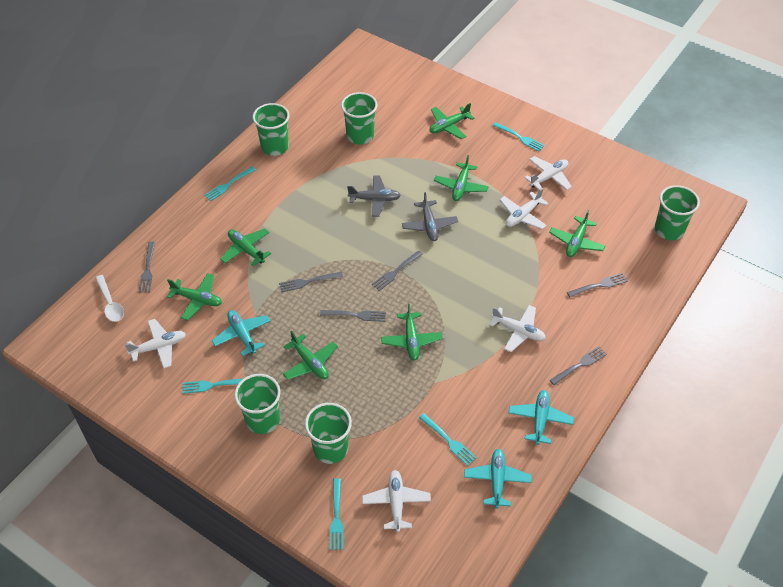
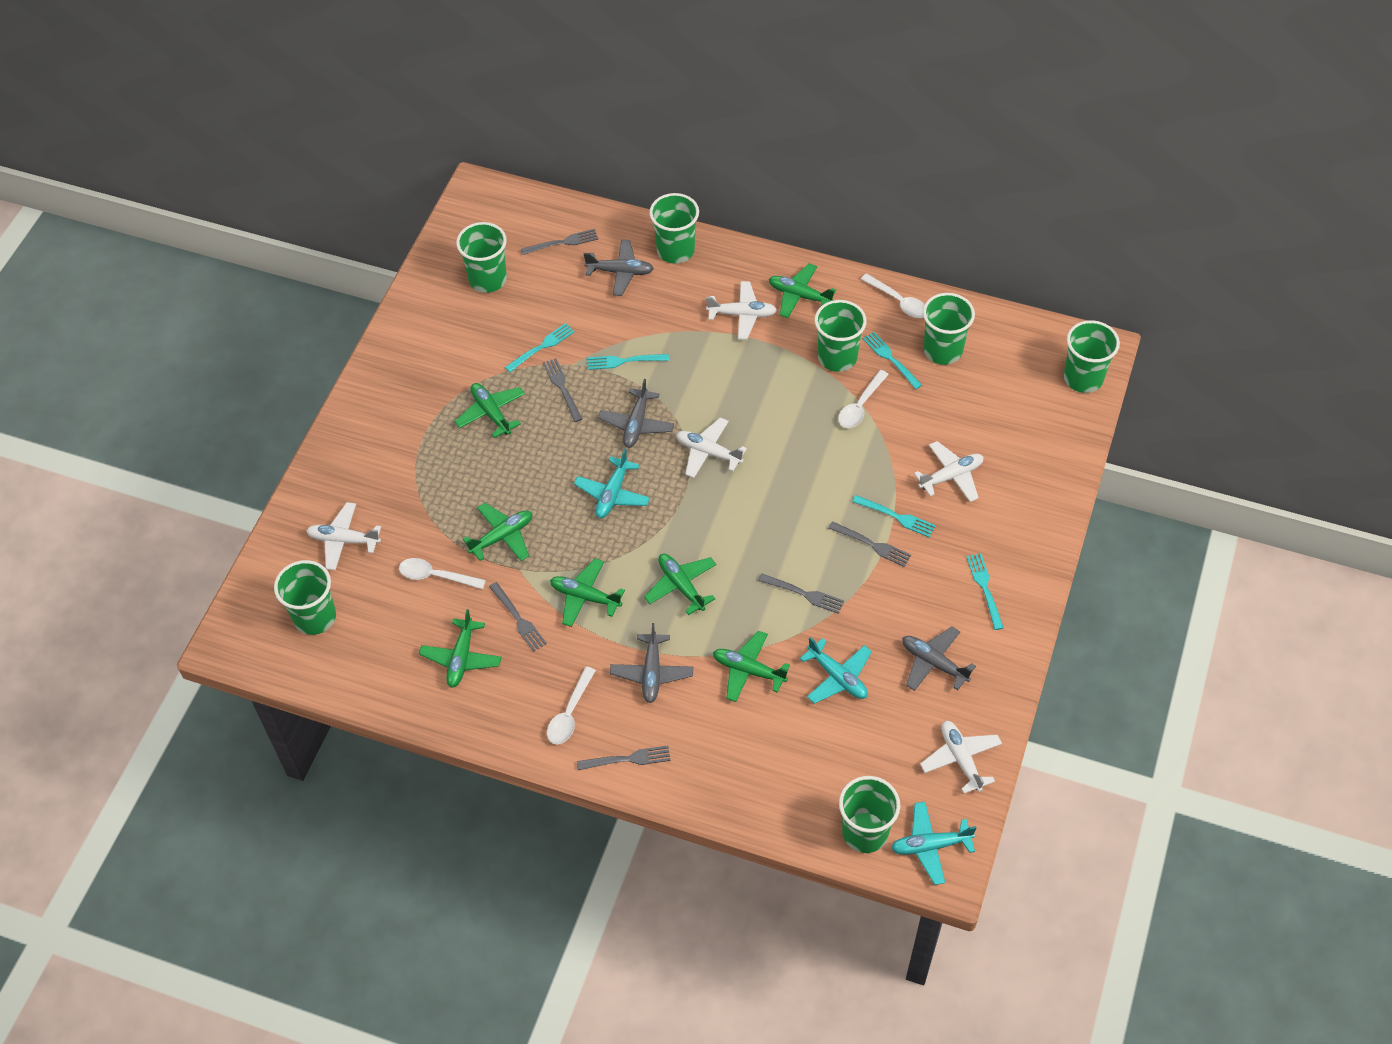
green cup: 5 -> 7
grey plane: 2 -> 4
white spoon: 1 -> 4

